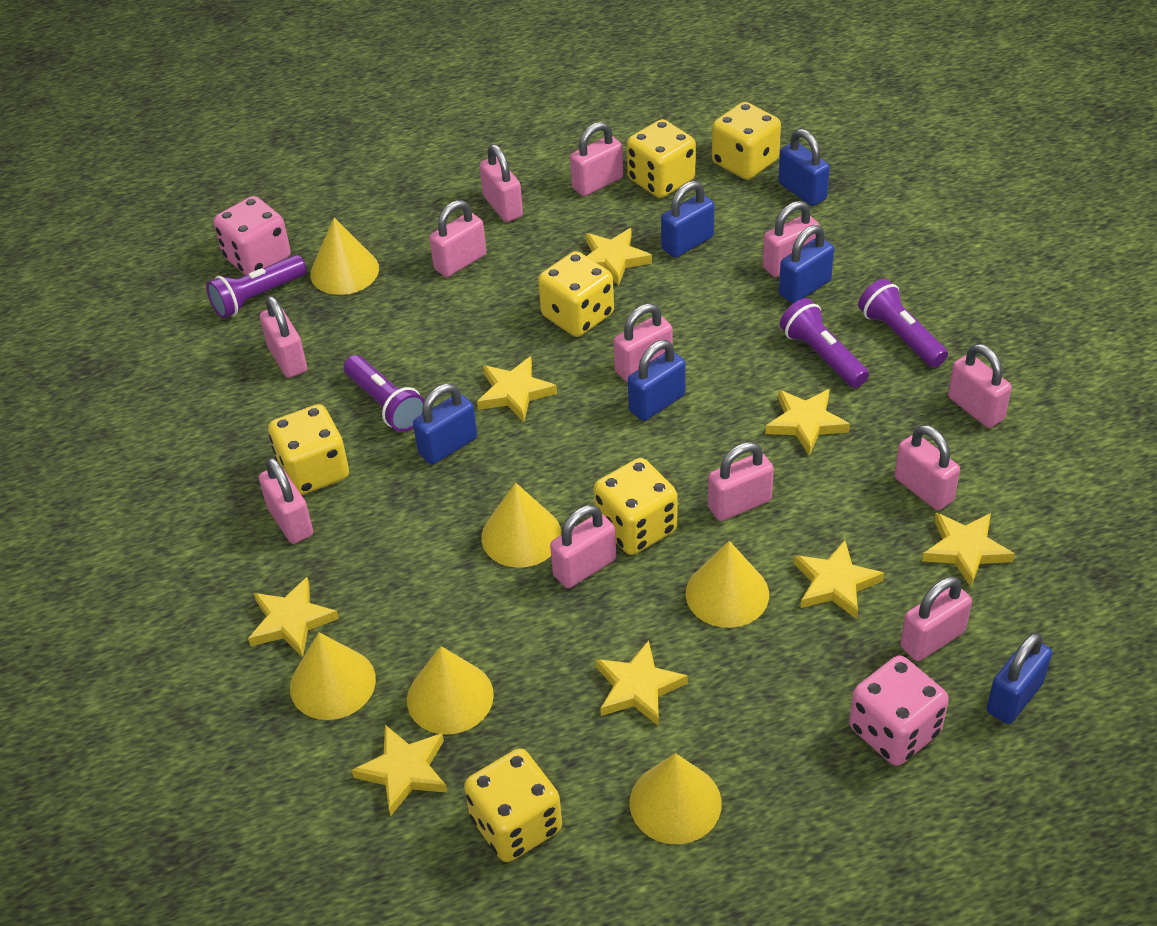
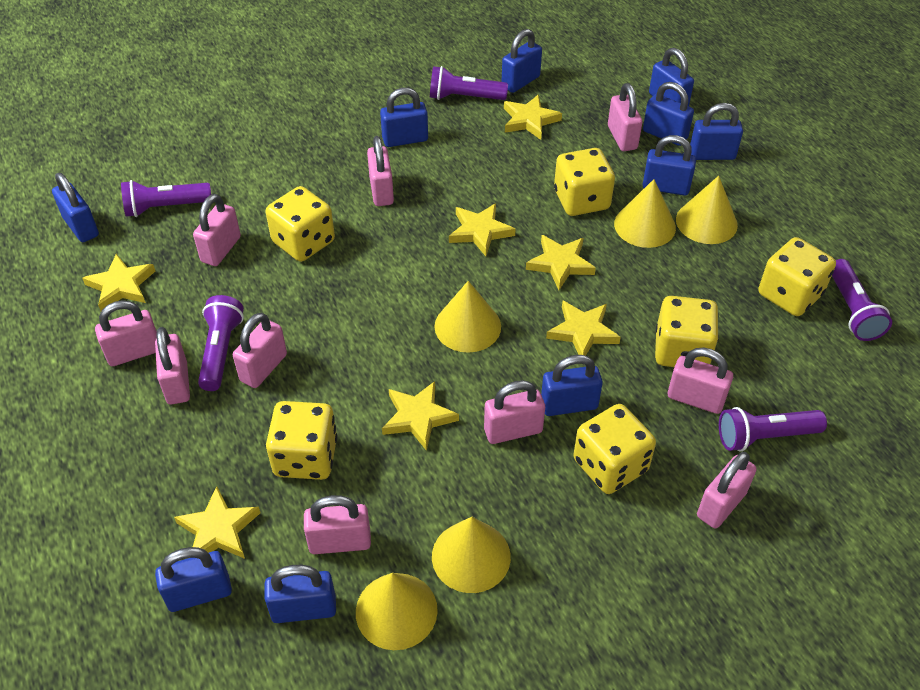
blue padlock: 6 -> 10
pink dice: 2 -> 0
pink padlock: 12 -> 10
purple flashlight: 4 -> 5
yellow cone: 6 -> 5
yellow star: 8 -> 7

